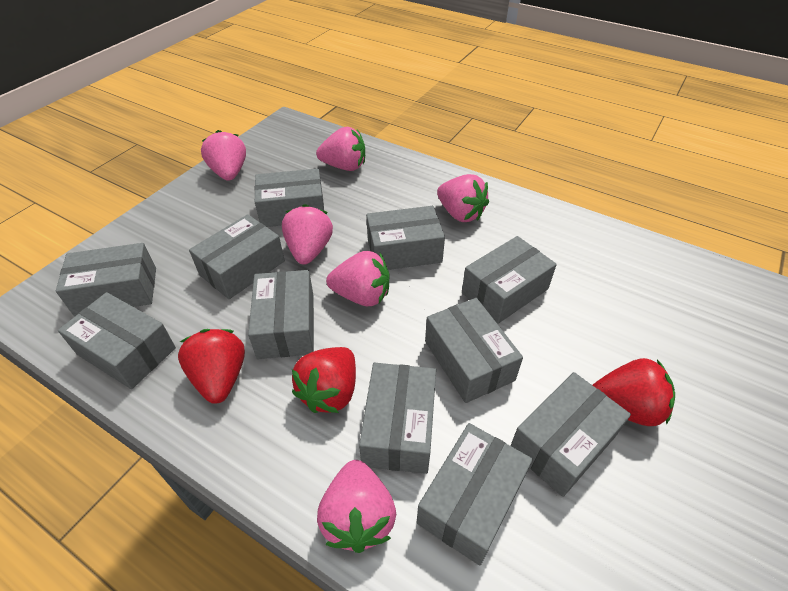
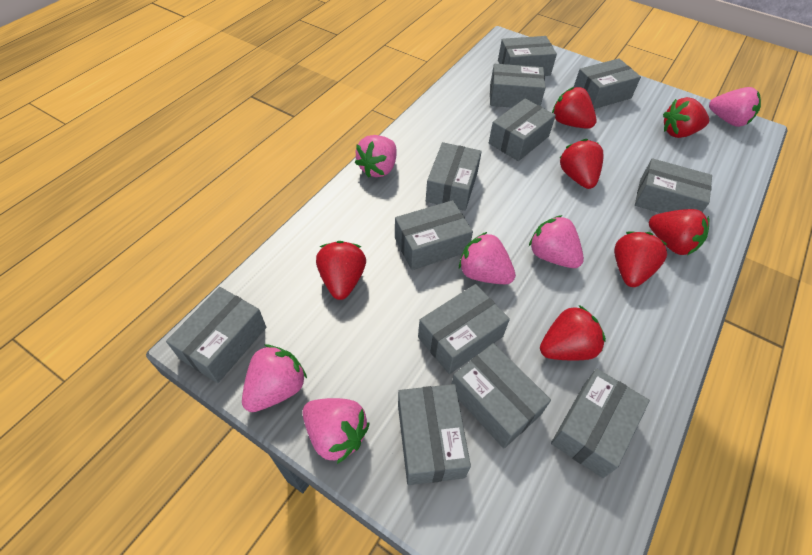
grey box: 11 -> 12
red strawberry: 3 -> 7

